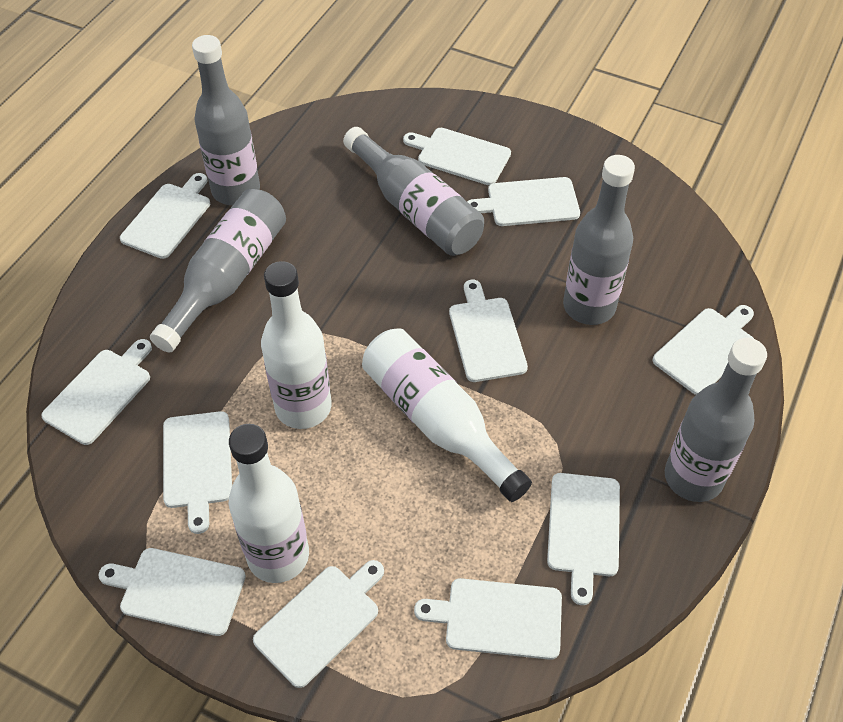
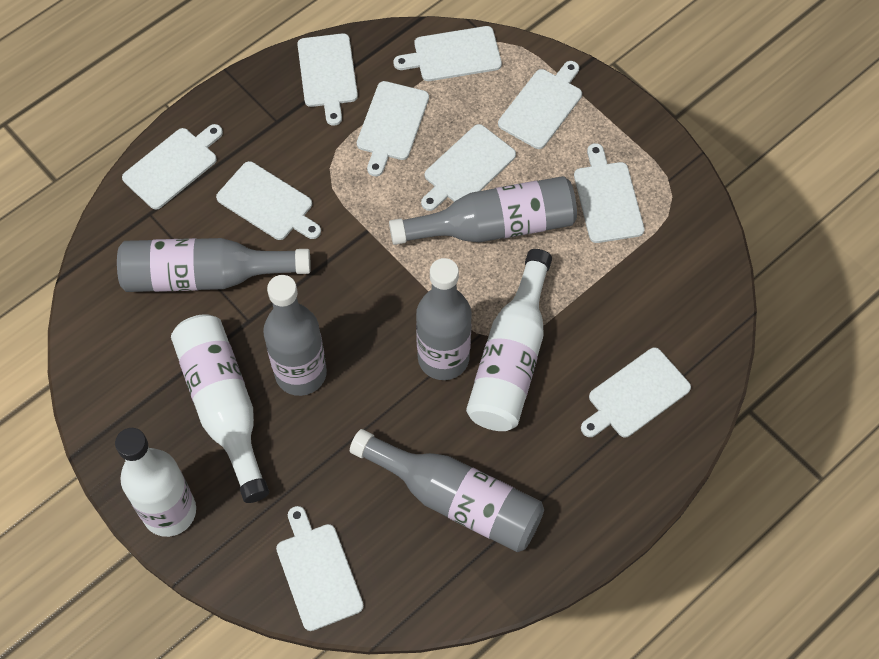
white cutting board: 11 -> 10

